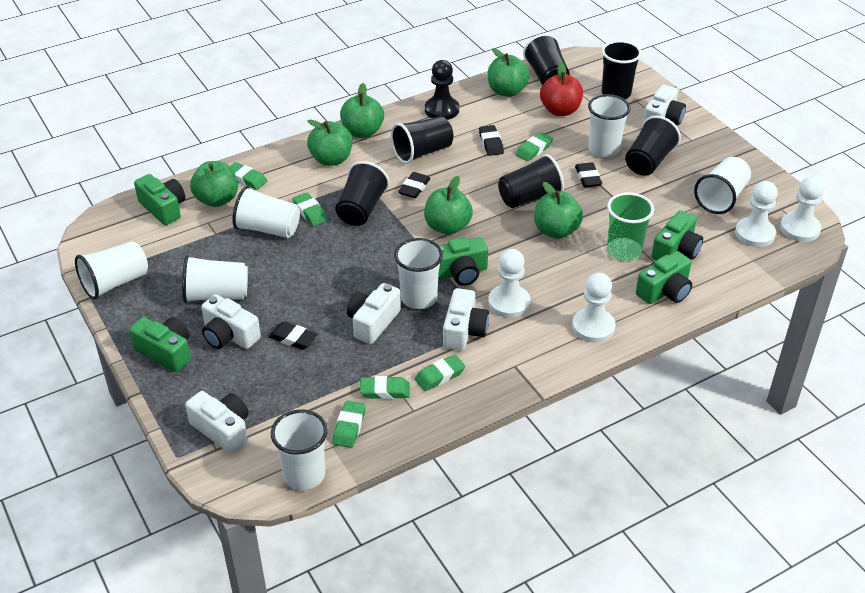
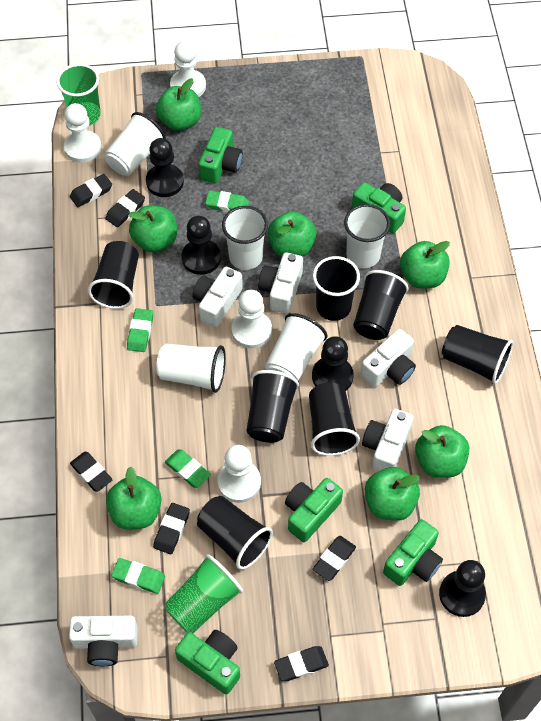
black cup: 6 -> 7
black eraser: 4 -> 6
black pawn: 1 -> 4
green apple: 6 -> 7
green cup: 1 -> 2
green eraser: 6 -> 4
red apple: 1 -> 0
white cup: 7 -> 5

